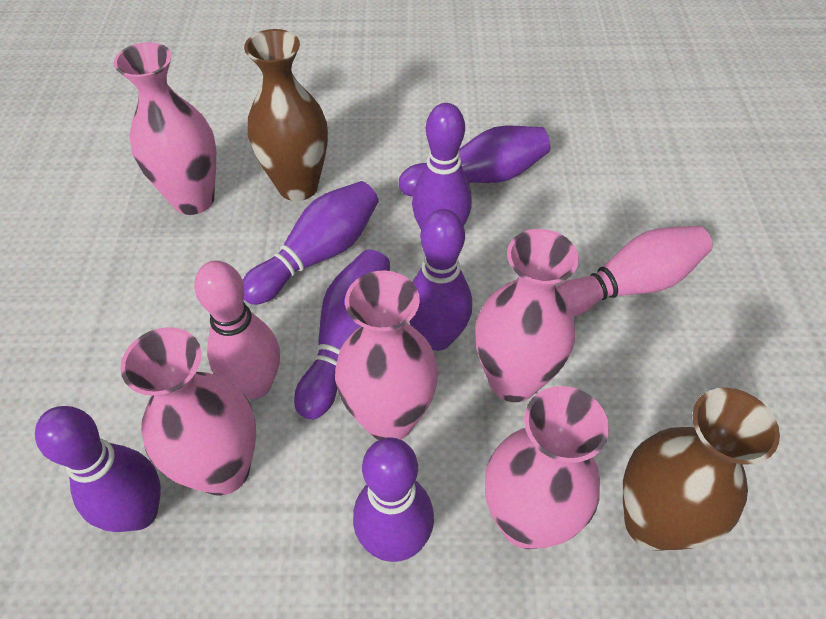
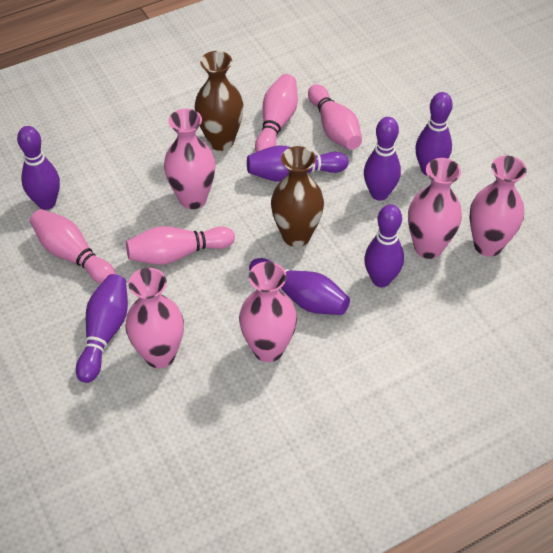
pink bowling pin: 2 -> 4

